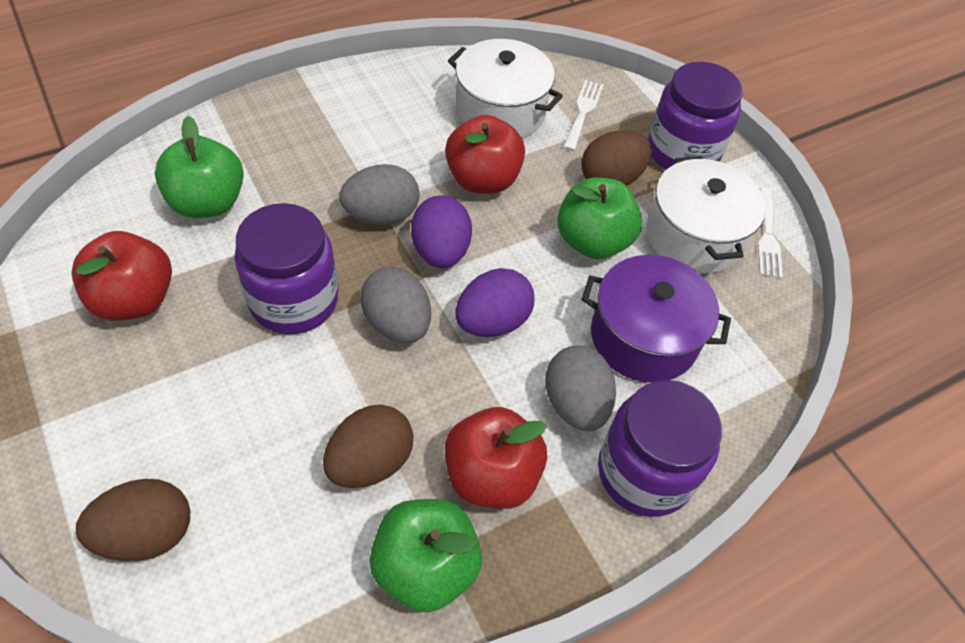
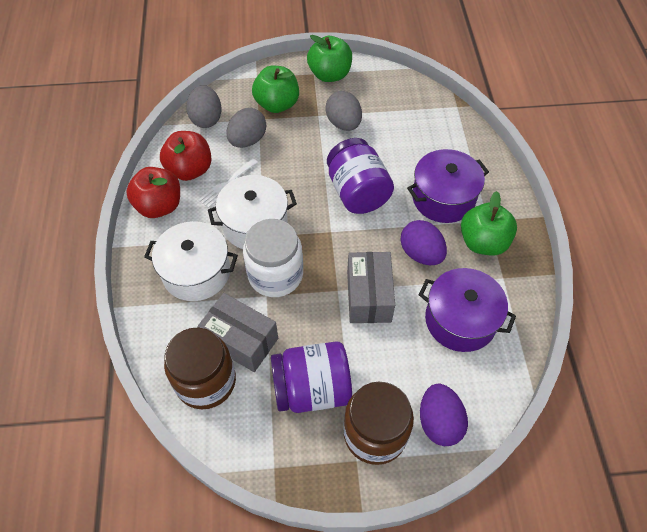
brown egg: 3 -> 0
brown jar: 0 -> 2
grey box: 0 -> 2
purple jar: 3 -> 2
purple pot: 1 -> 2
red apple: 3 -> 2
white fork: 2 -> 1
white jar: 0 -> 1

